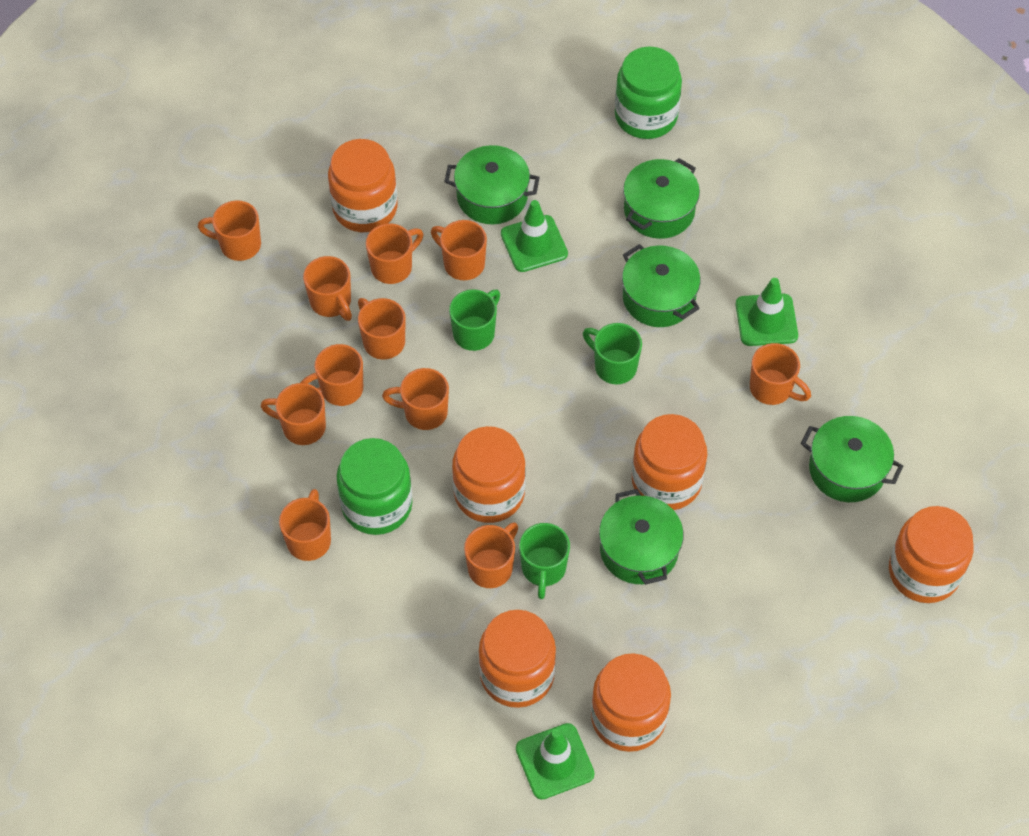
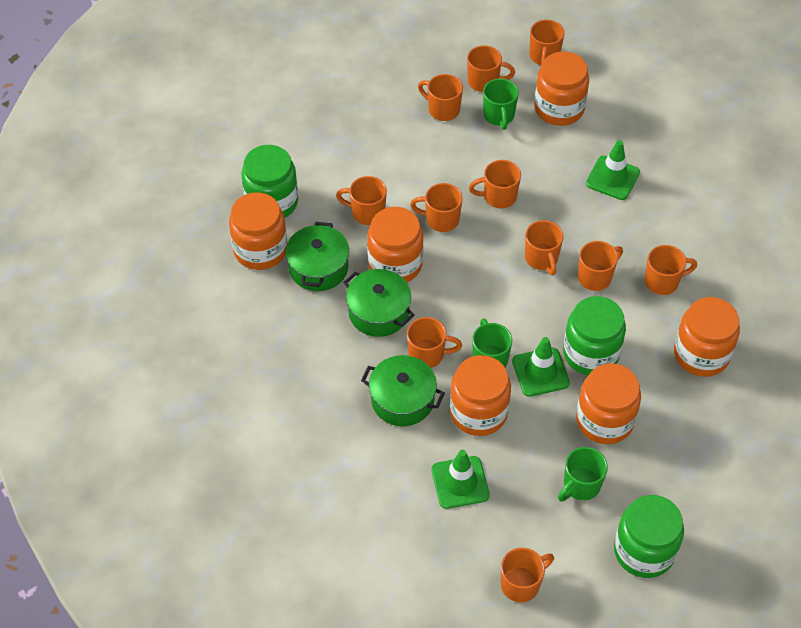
green jar: 2 -> 3
green pot: 5 -> 3

